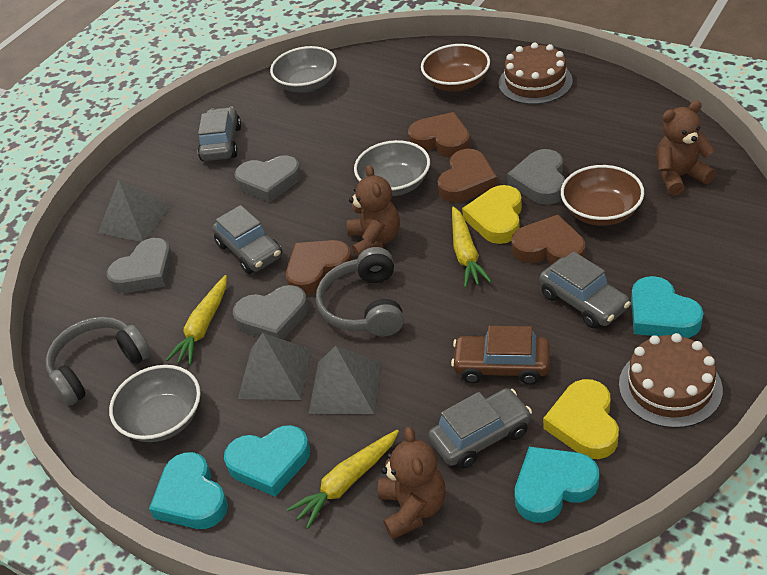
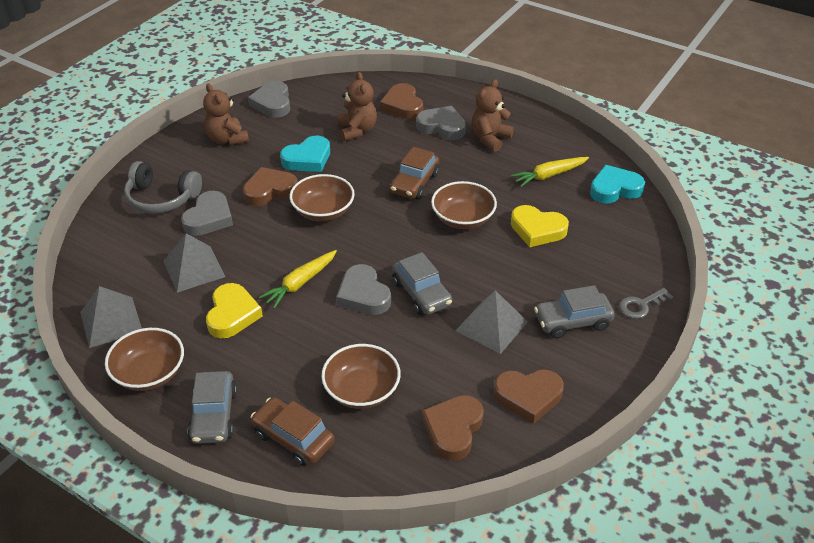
brown bowl: 2 -> 4
brown cake: 2 -> 0
brown car: 1 -> 2
grey bowl: 3 -> 0
grey car: 4 -> 3
grey headphones: 2 -> 1
grey key: 0 -> 1
turquoise heart: 4 -> 2
yellow carrot: 3 -> 2

